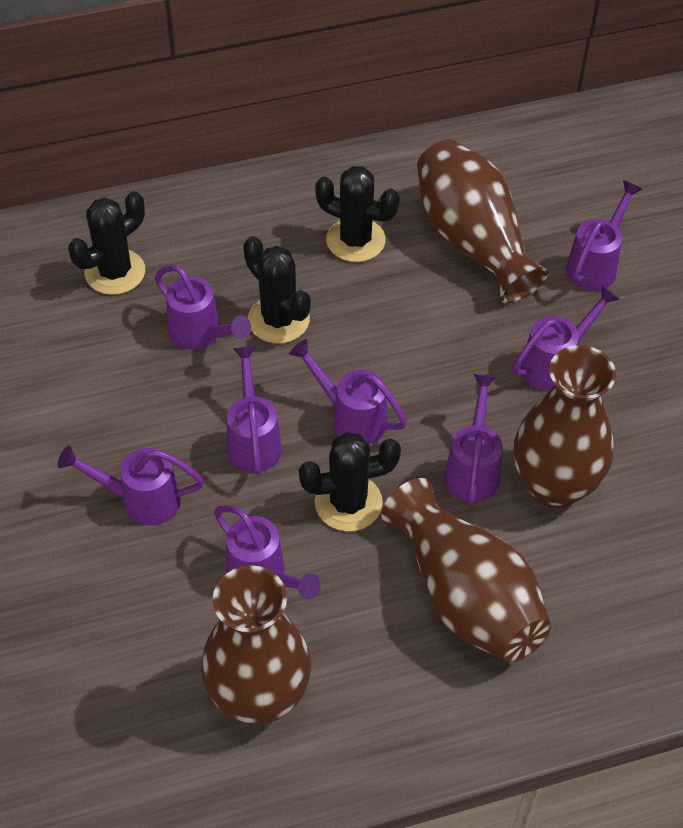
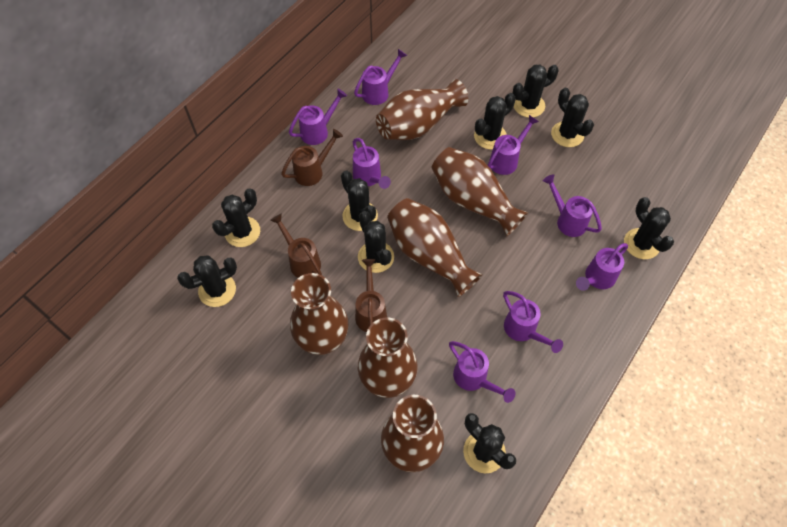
black cactus: 4 -> 9
brown vase: 4 -> 6
brown watering can: 0 -> 3

